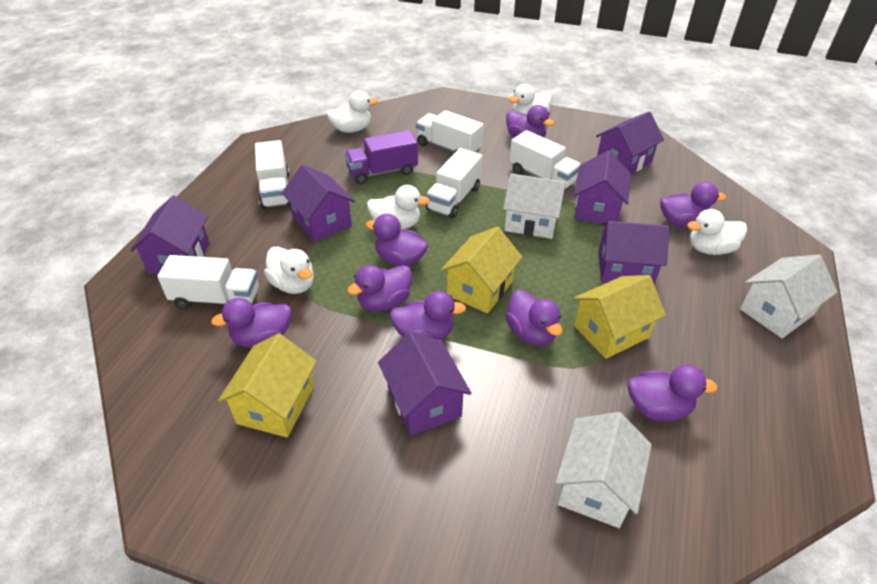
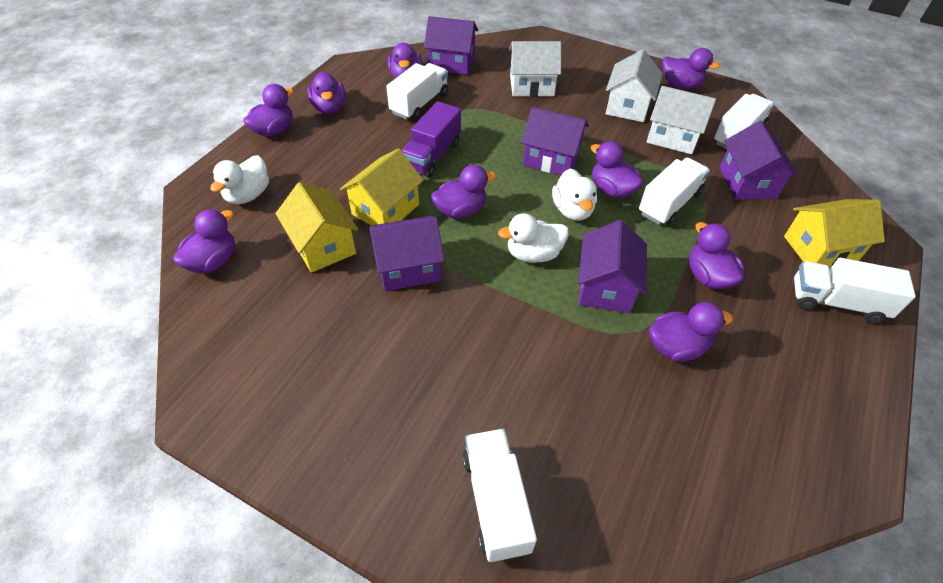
purple duck: 8 -> 9
purple house: 6 -> 5
white duck: 5 -> 3

